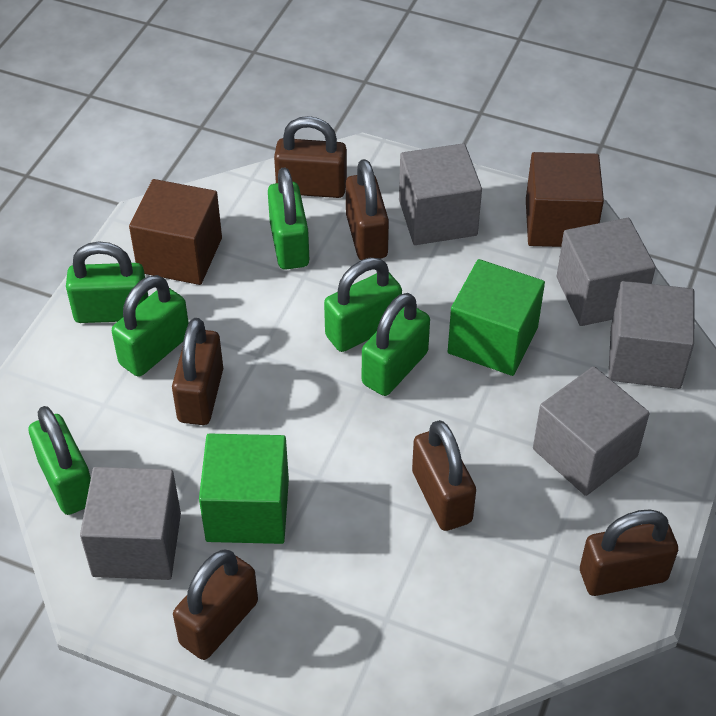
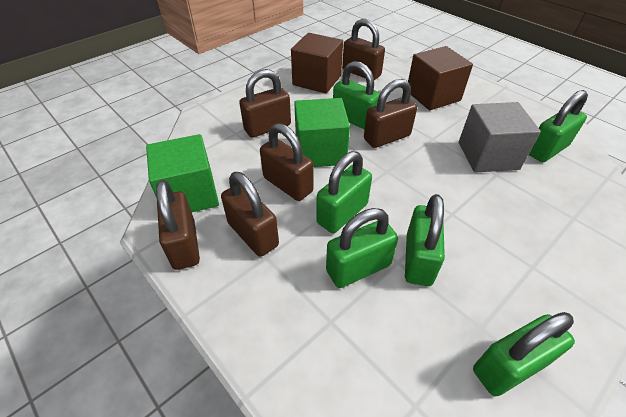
grey cube: 5 -> 1

